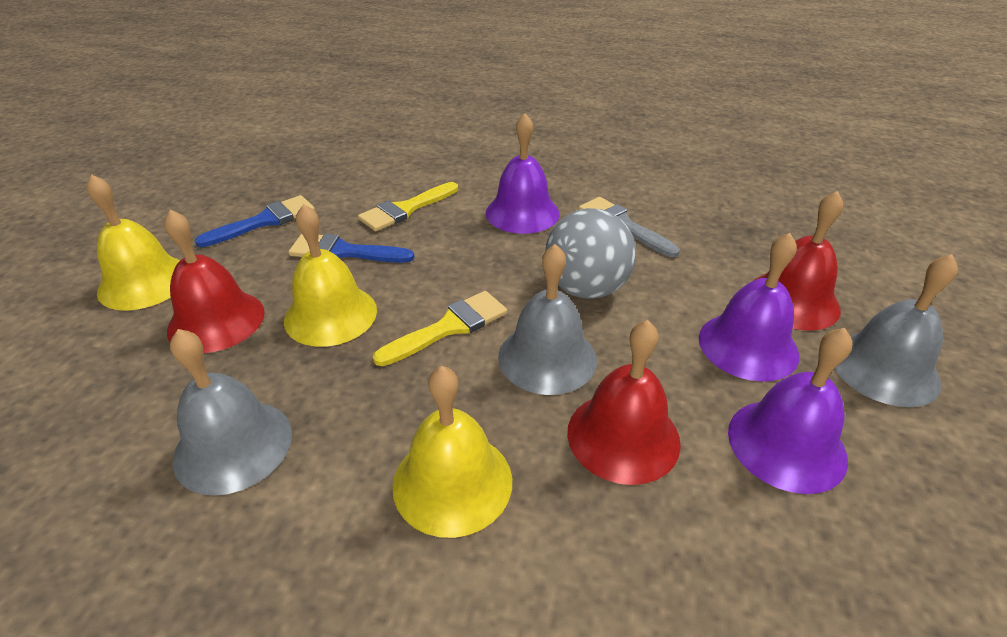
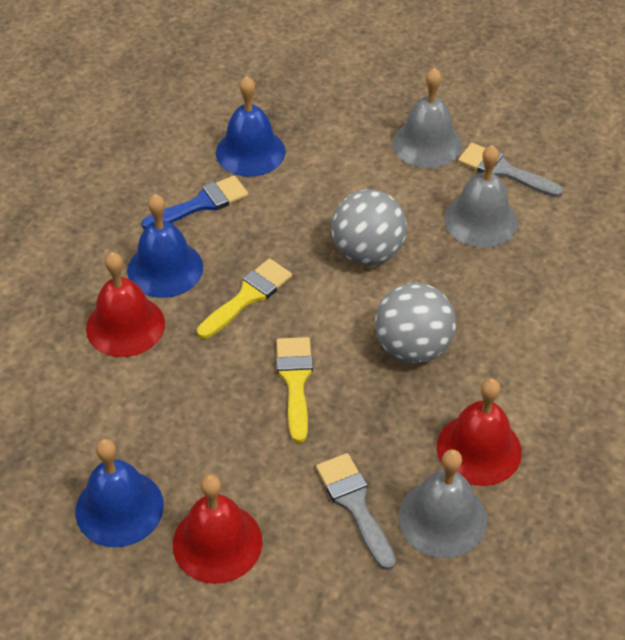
blue bell: 0 -> 3
blue brush: 2 -> 1
grey ball: 1 -> 2
grey brush: 1 -> 2
purple bell: 3 -> 0
yellow bell: 3 -> 0

